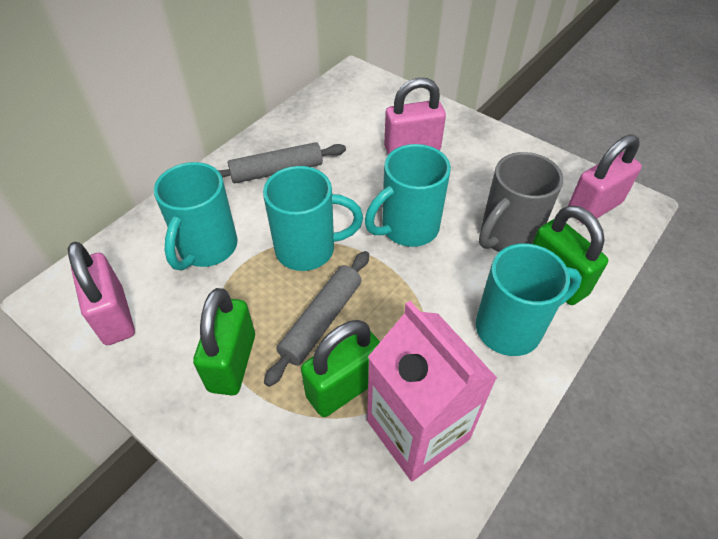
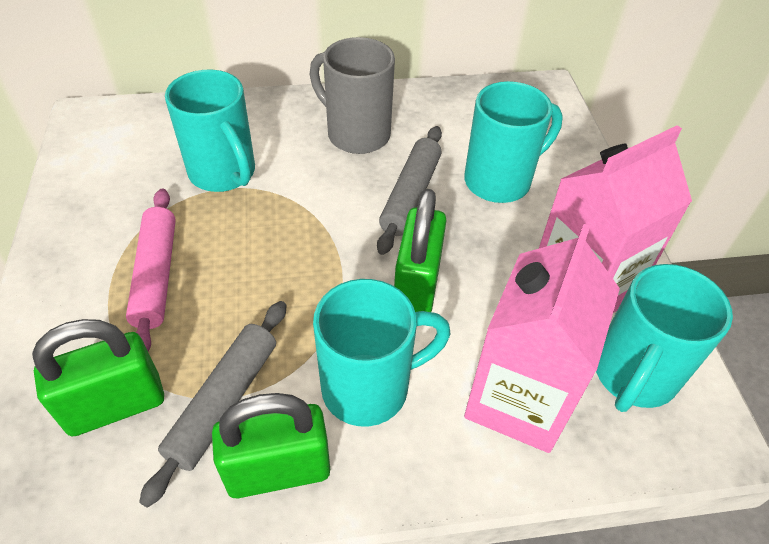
pink carton: 1 -> 2
pink padlock: 3 -> 0
pink rolling pin: 0 -> 1

